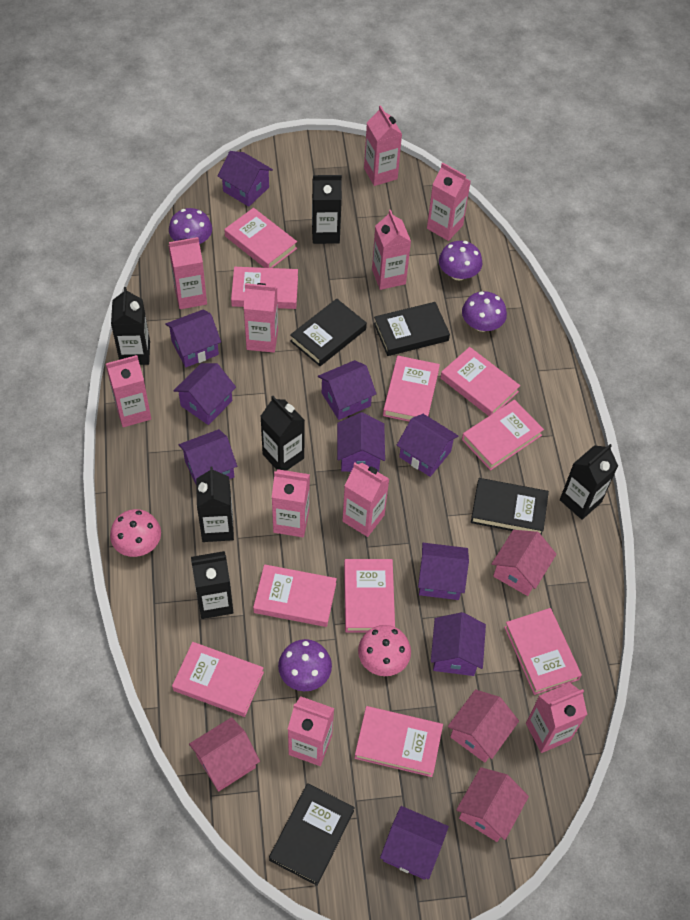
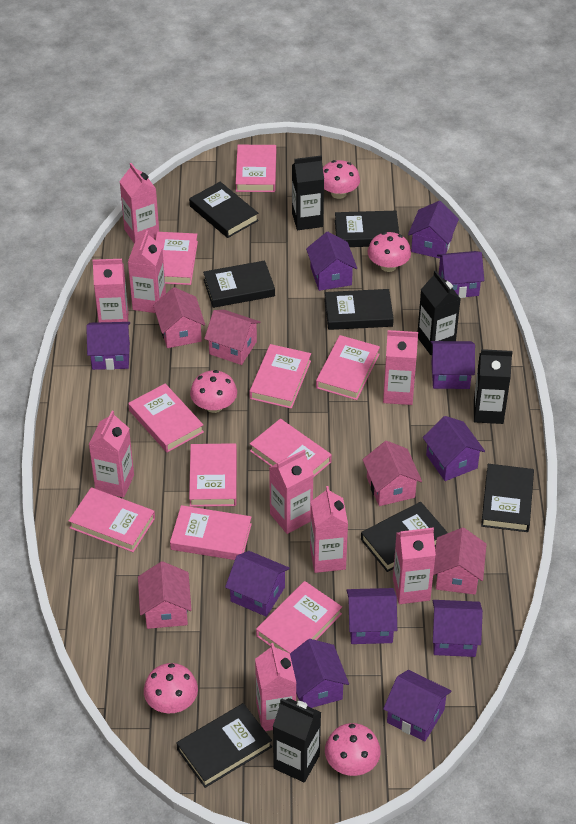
black book: 4 -> 7
black carton: 6 -> 4
pink carton: 10 -> 9
pink house: 4 -> 5
pink mushroom: 2 -> 5
purple house: 10 -> 11
purple mushroom: 4 -> 0

